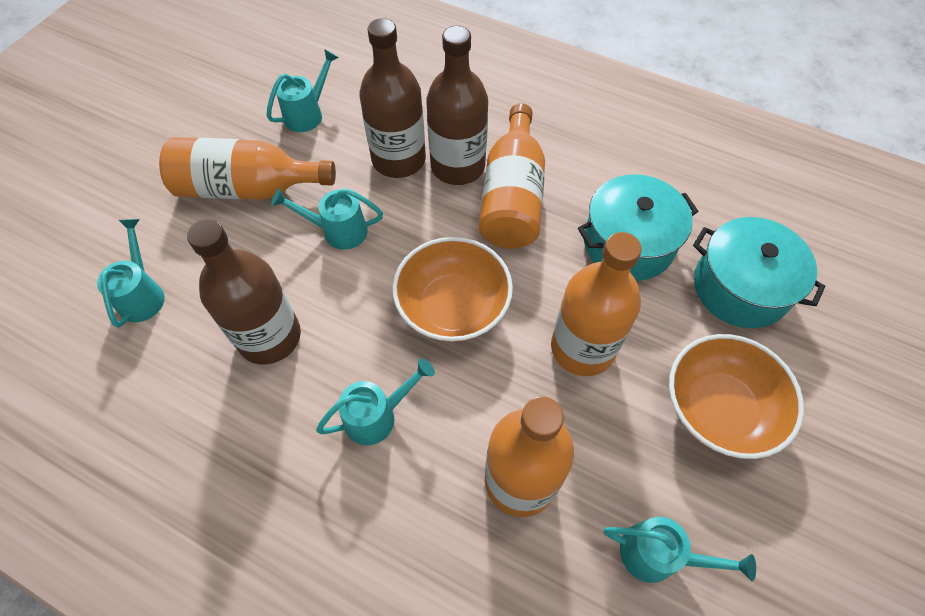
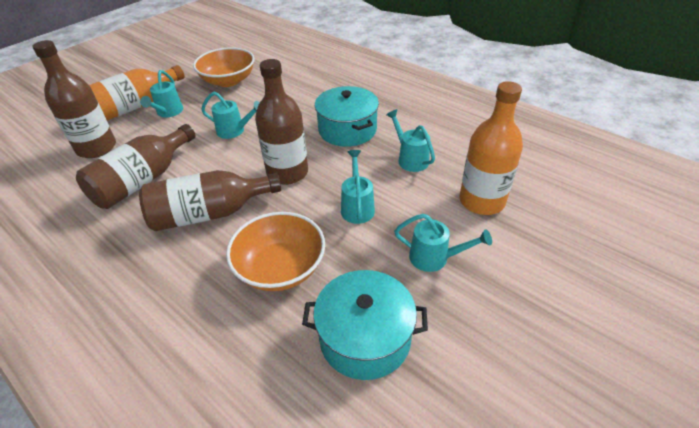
brown bottle: 3 -> 4
orange bottle: 4 -> 2

